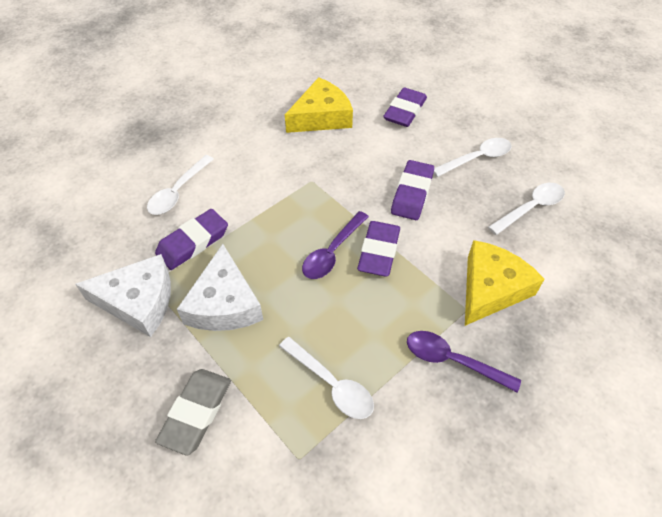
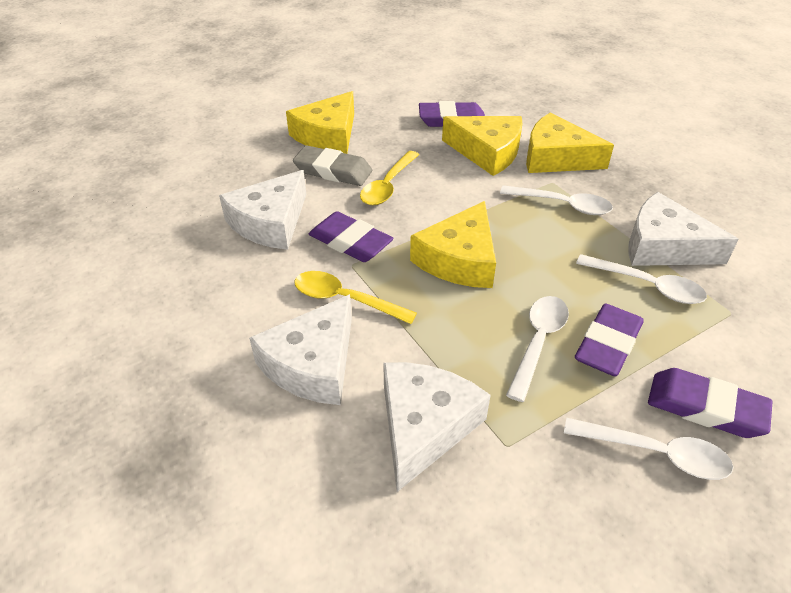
purple spoon: 2 -> 0
white cheese: 2 -> 4
yellow cheese: 2 -> 4
yellow spoon: 0 -> 2

